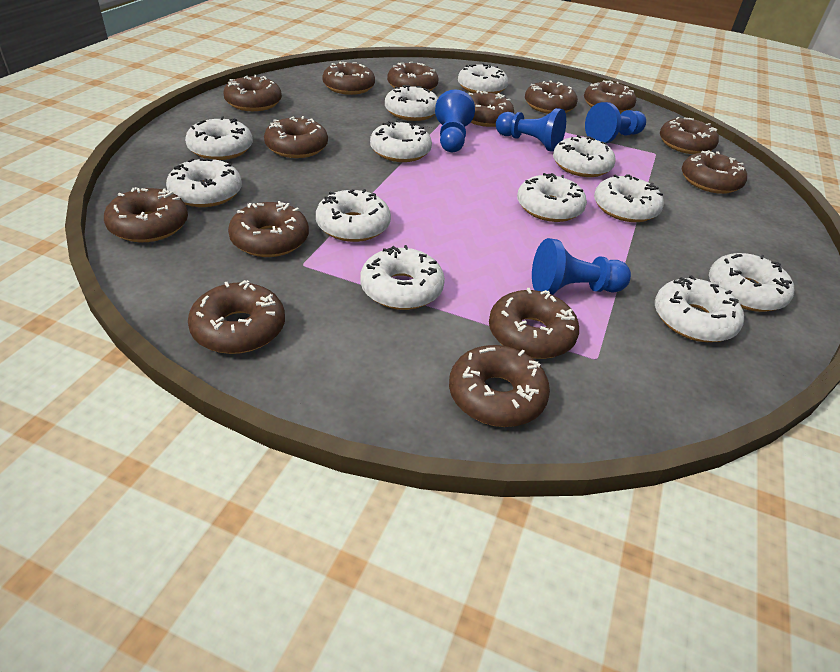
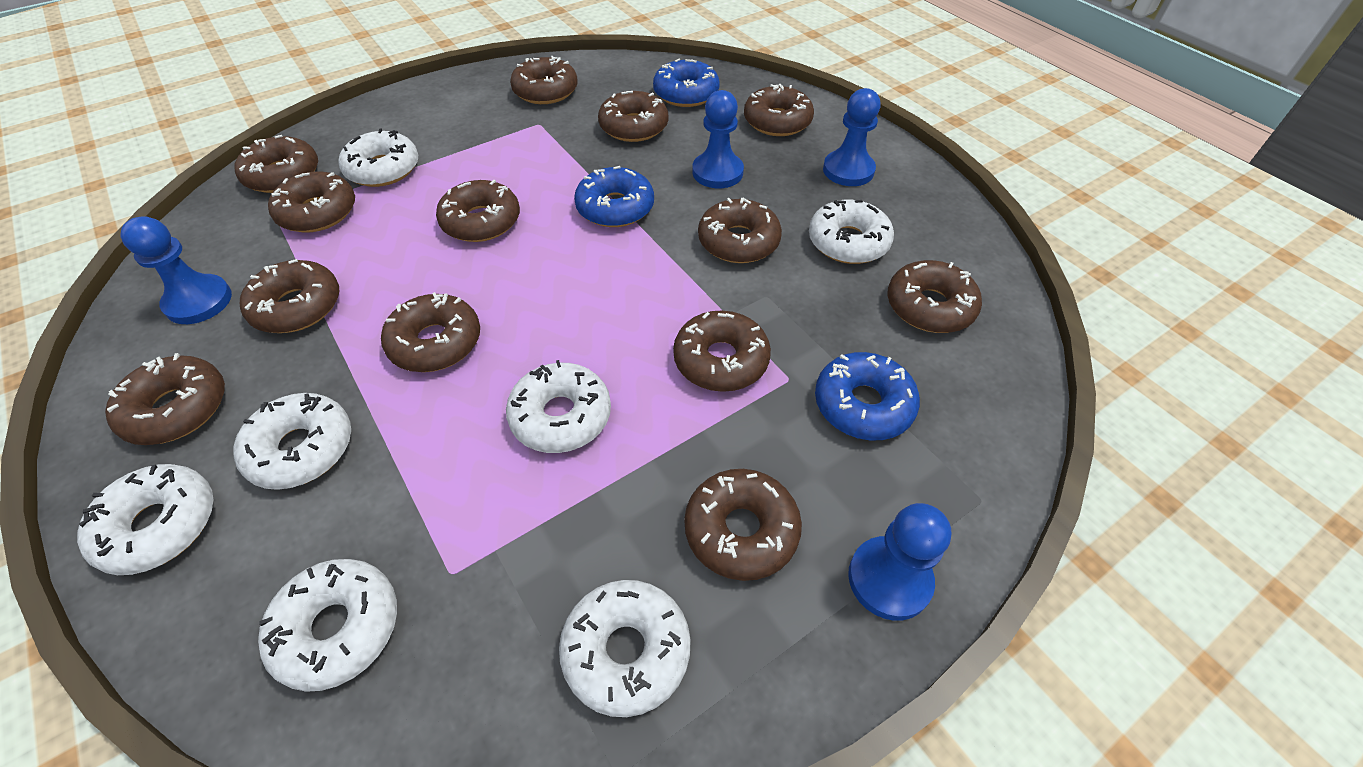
blue donut: 0 -> 3
brown donut: 14 -> 13
white donut: 12 -> 7

